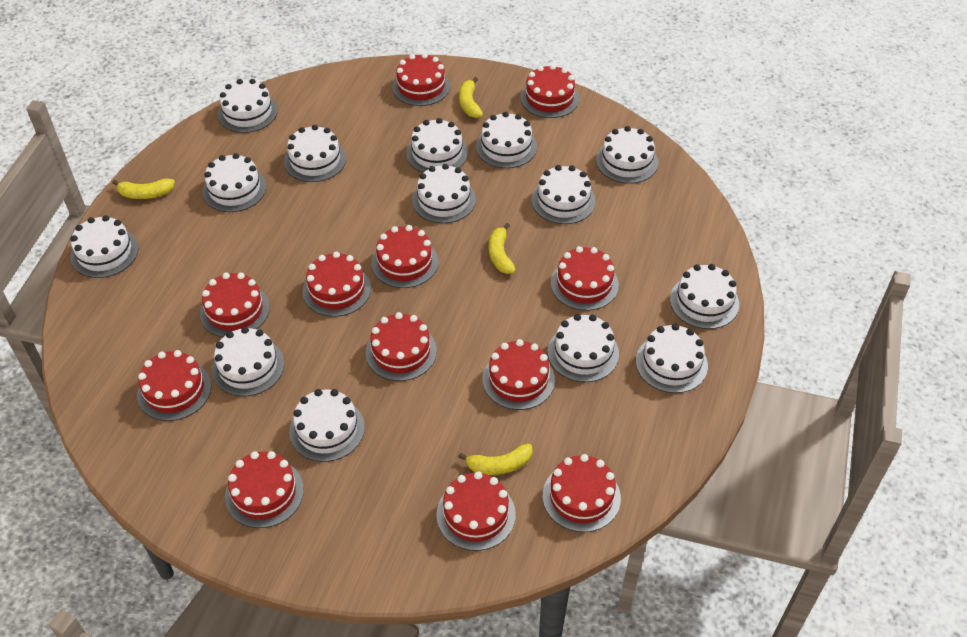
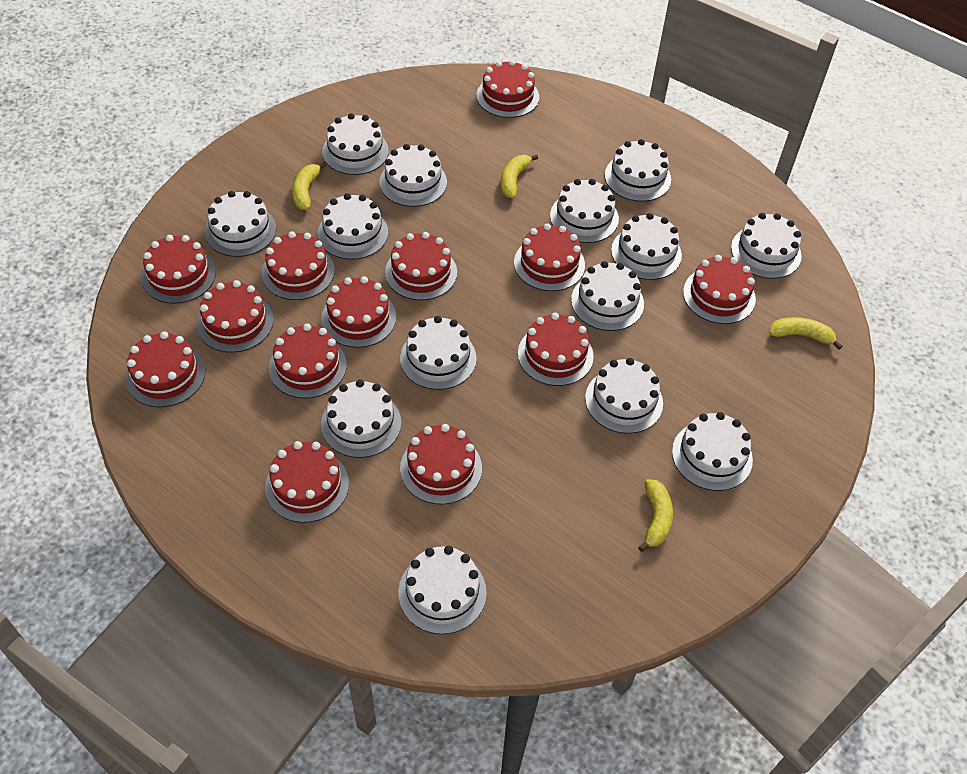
red cake: 12 -> 13

